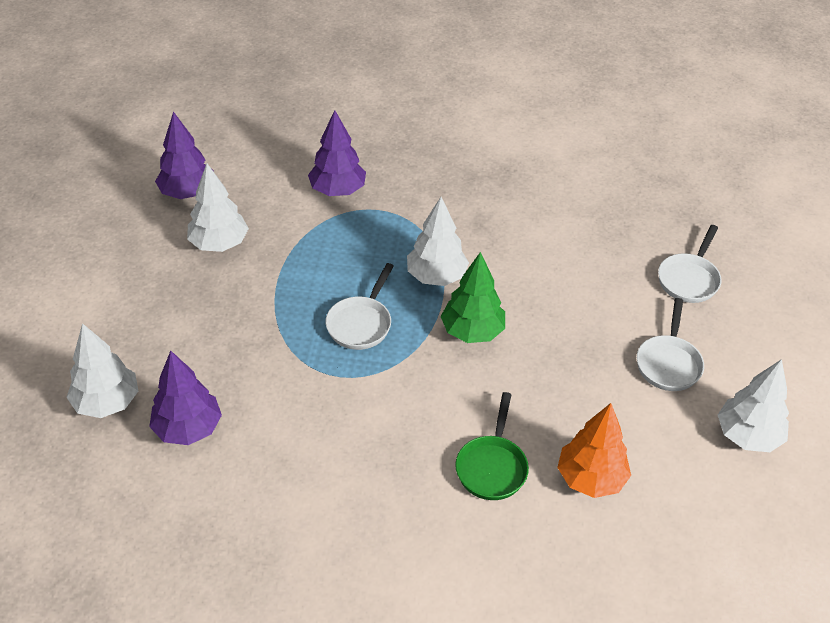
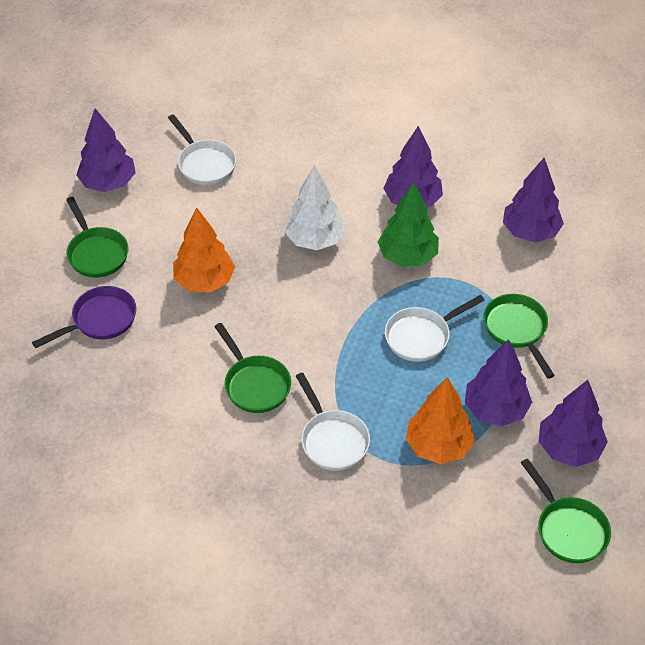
green pan: 1 -> 4
orange tree: 1 -> 2
purple pan: 0 -> 1
purple tree: 3 -> 5
white tree: 4 -> 1

